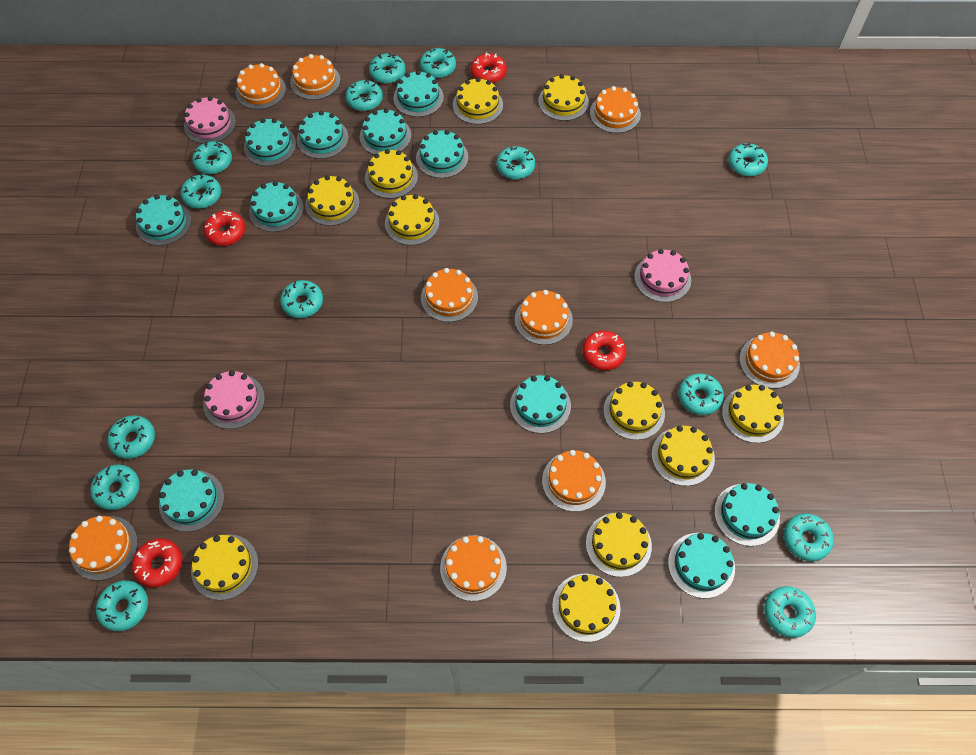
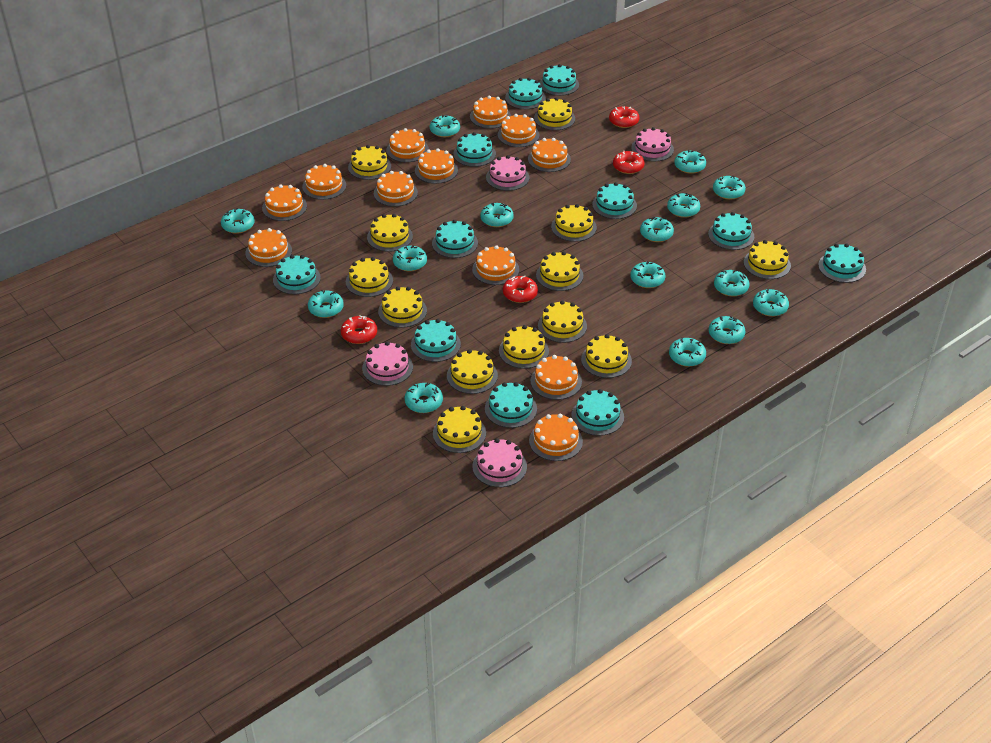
orange cake: 9 -> 12
pink cake: 3 -> 4
turquoise donut: 14 -> 15
yellow cake: 11 -> 13

